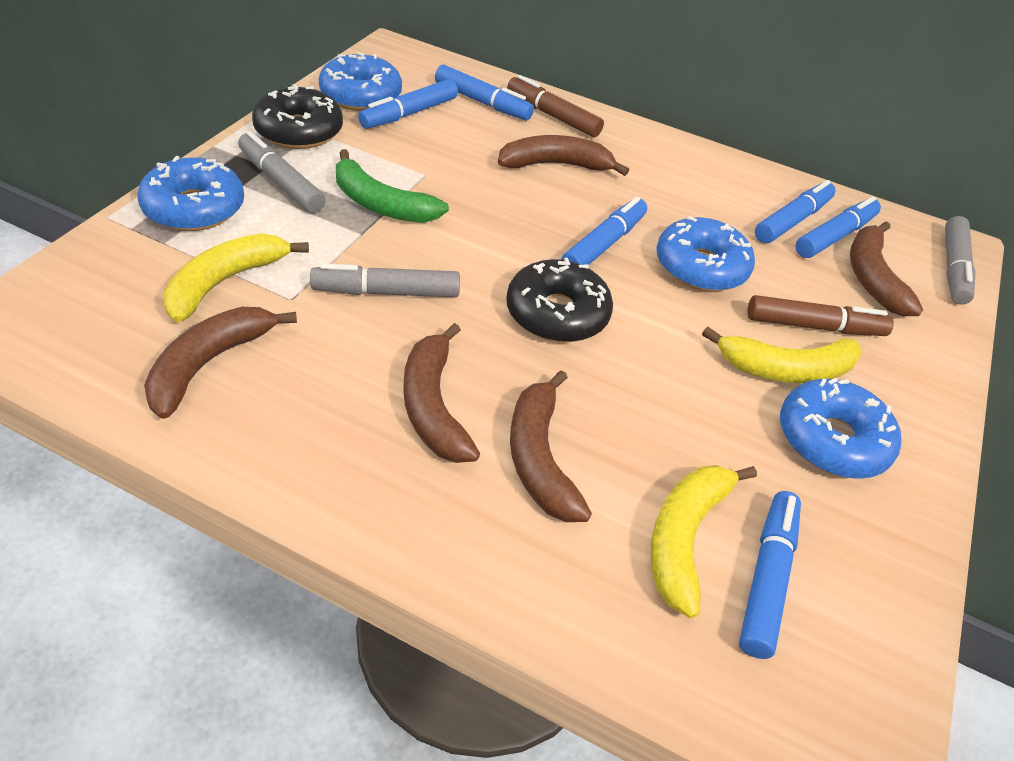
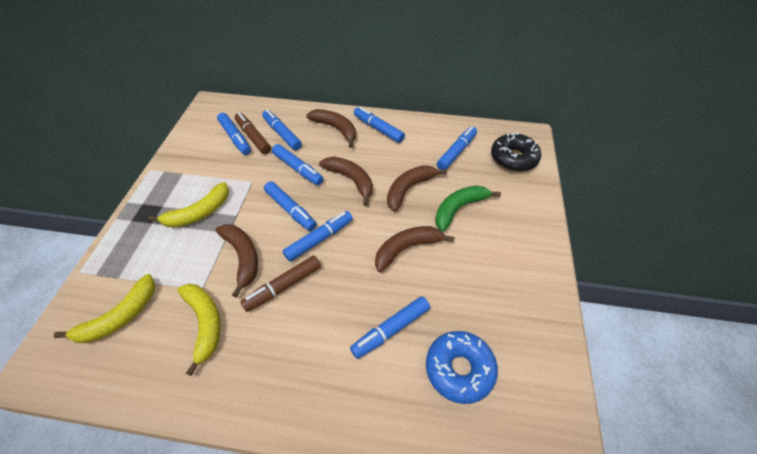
black donut: 2 -> 1
blue donut: 4 -> 1
blue marker: 6 -> 8
grey marker: 3 -> 0

